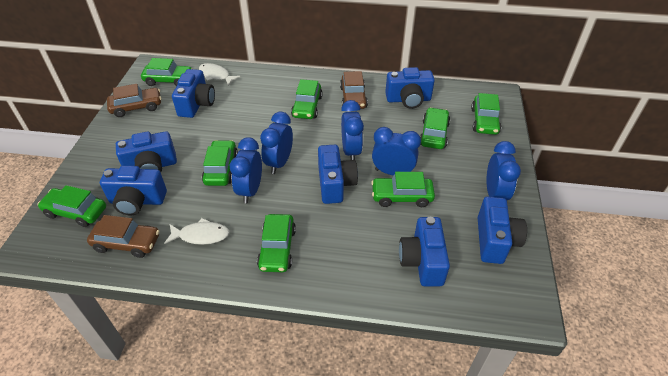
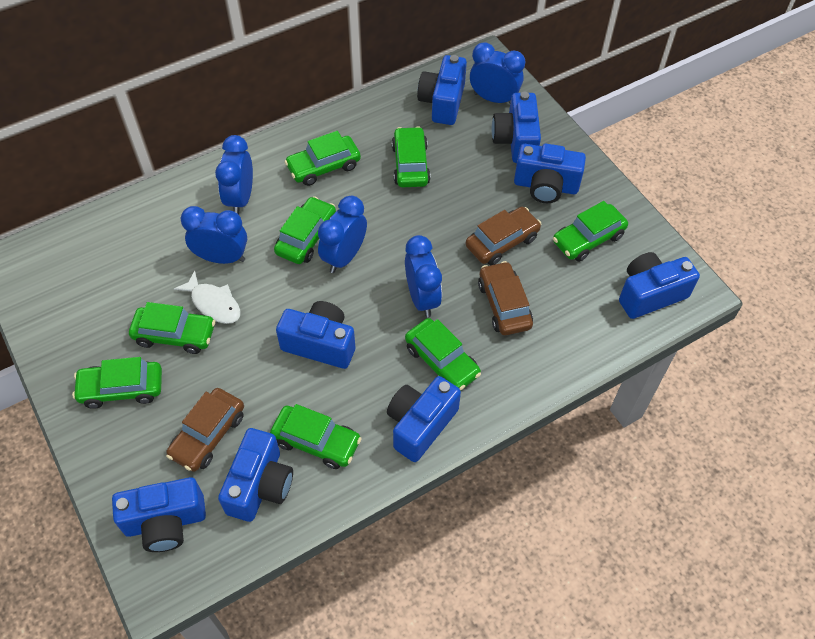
blue camera: 7 -> 8
white fish: 2 -> 1

